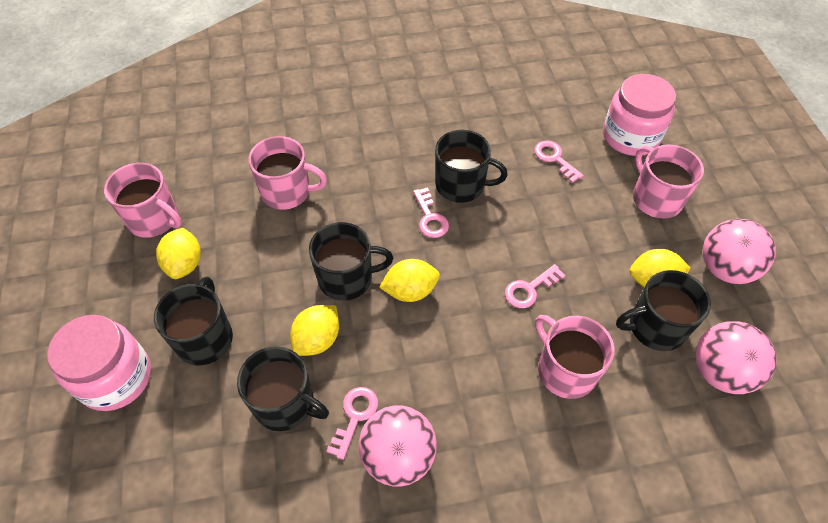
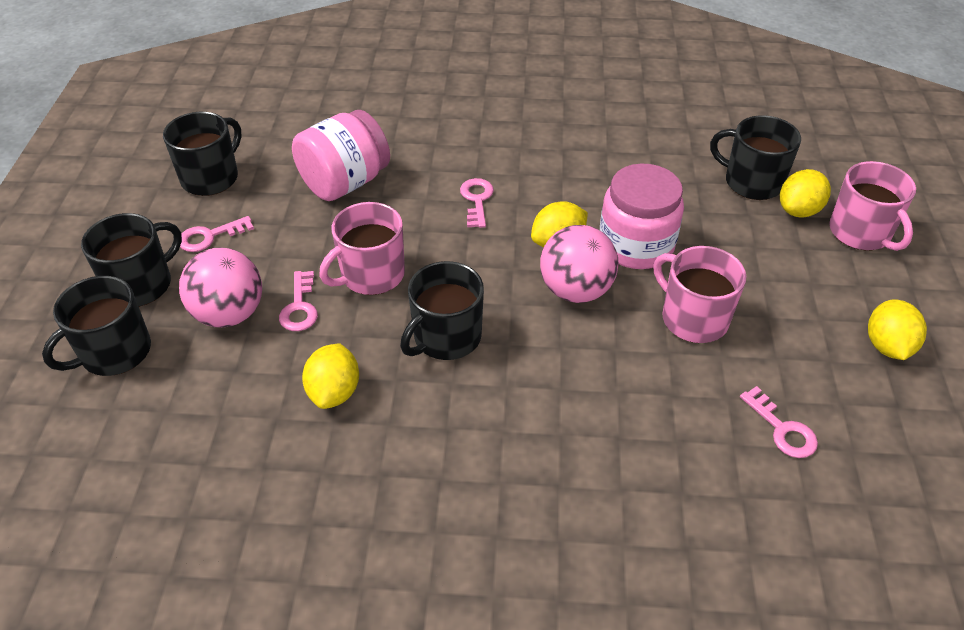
pink ball: 3 -> 2
pink mug: 4 -> 3

